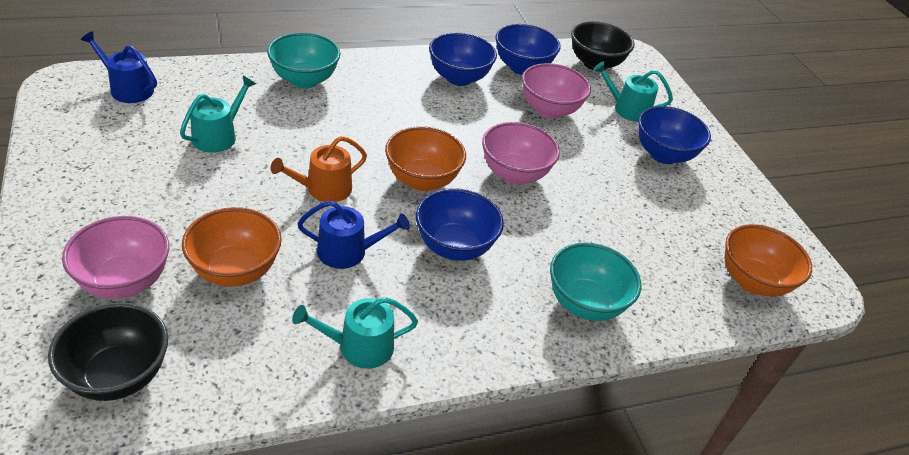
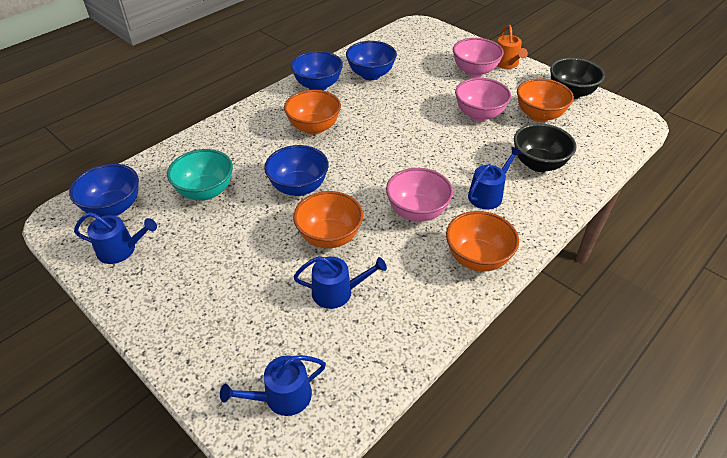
blue watering can: 2 -> 4
orange bowl: 3 -> 4
turquoise bowl: 2 -> 1
turquoise watering can: 3 -> 0

